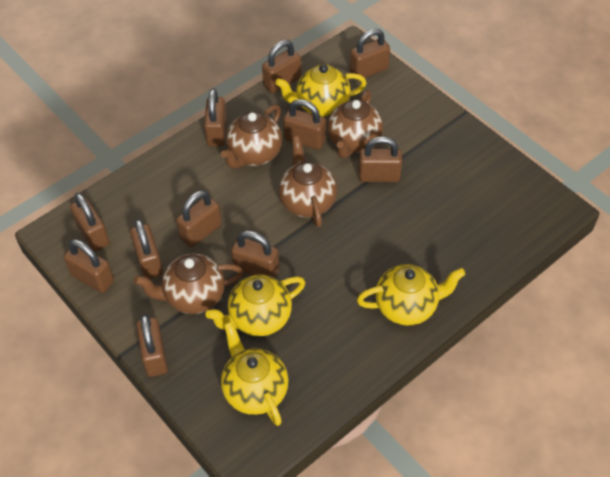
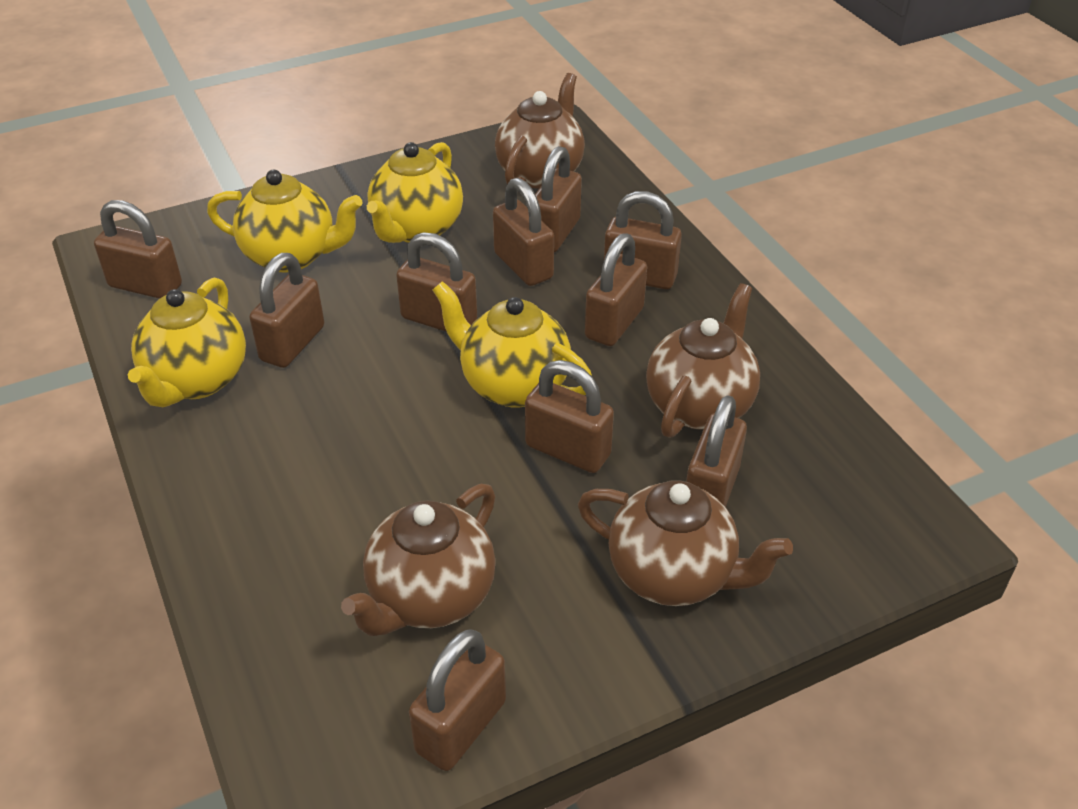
brown padlock: 11 -> 10

